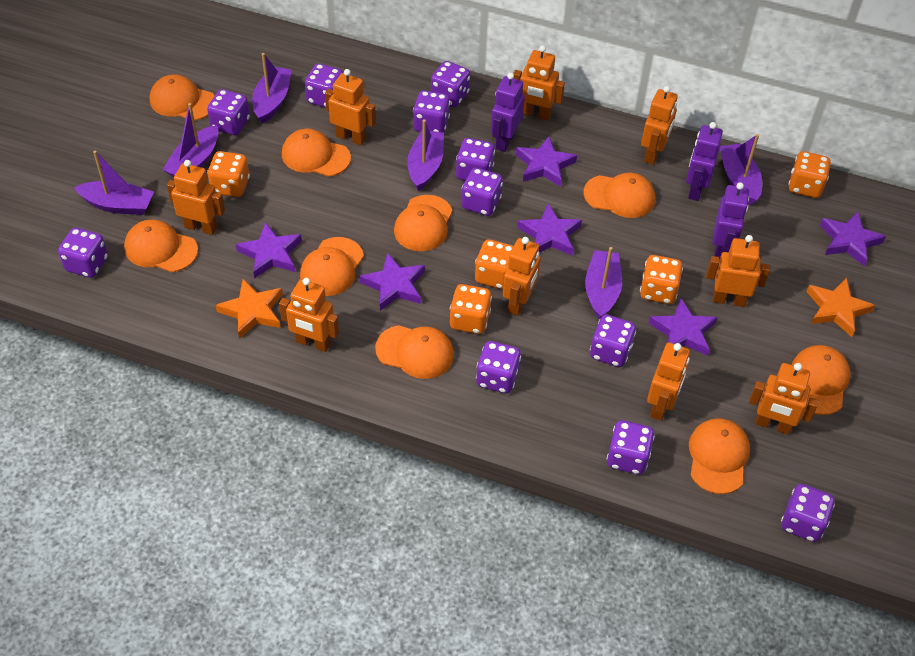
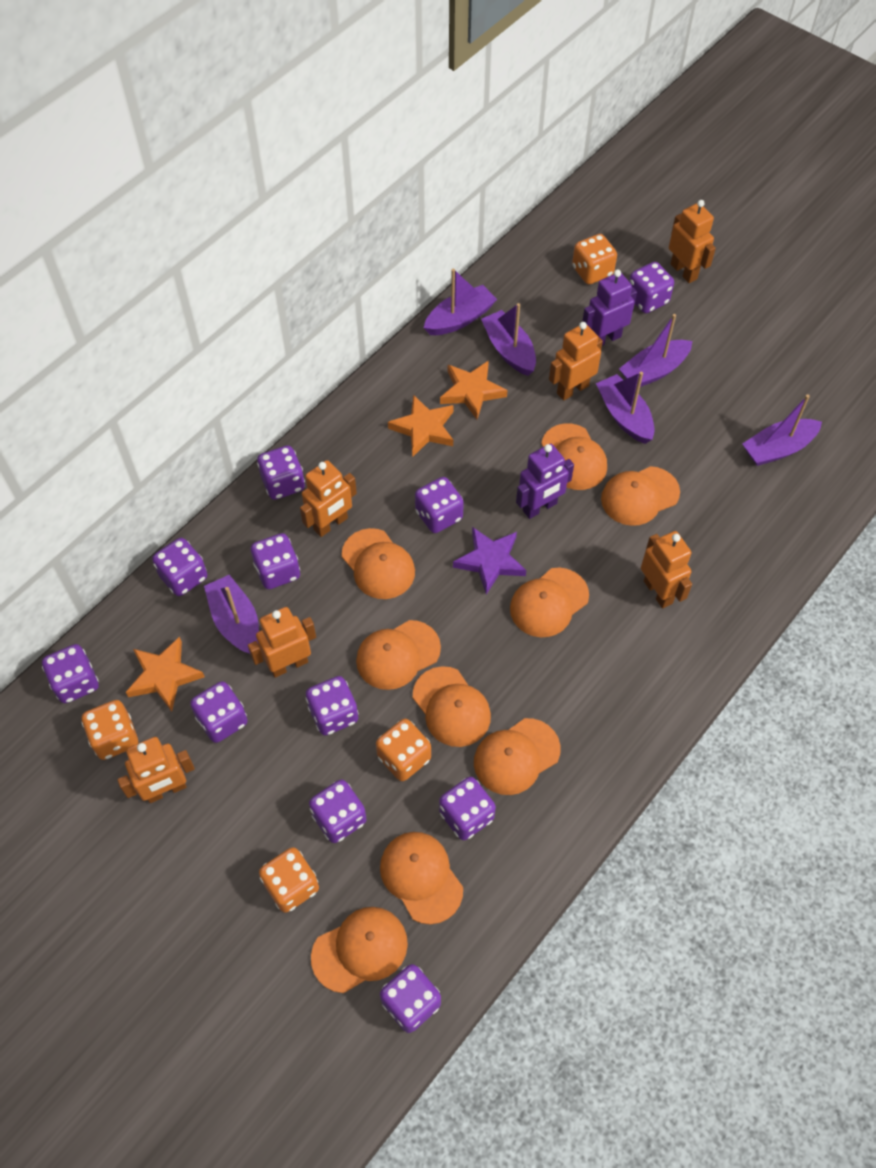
orange dice: 5 -> 4
orange robot: 9 -> 6
orange star: 2 -> 3
purple robot: 3 -> 2
purple star: 6 -> 1

